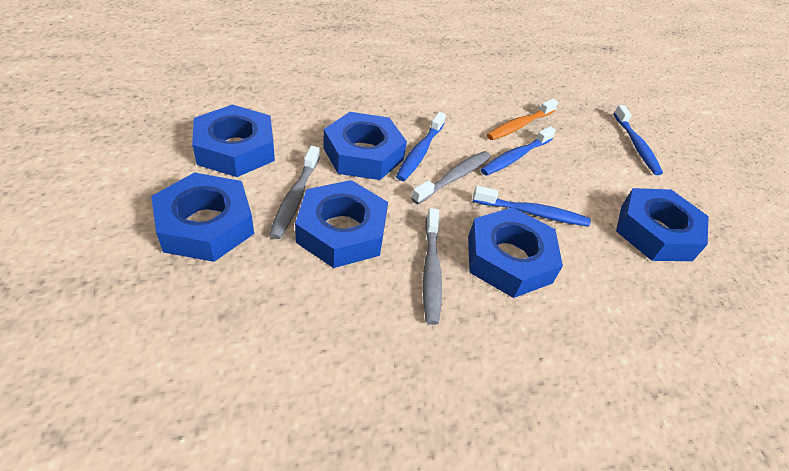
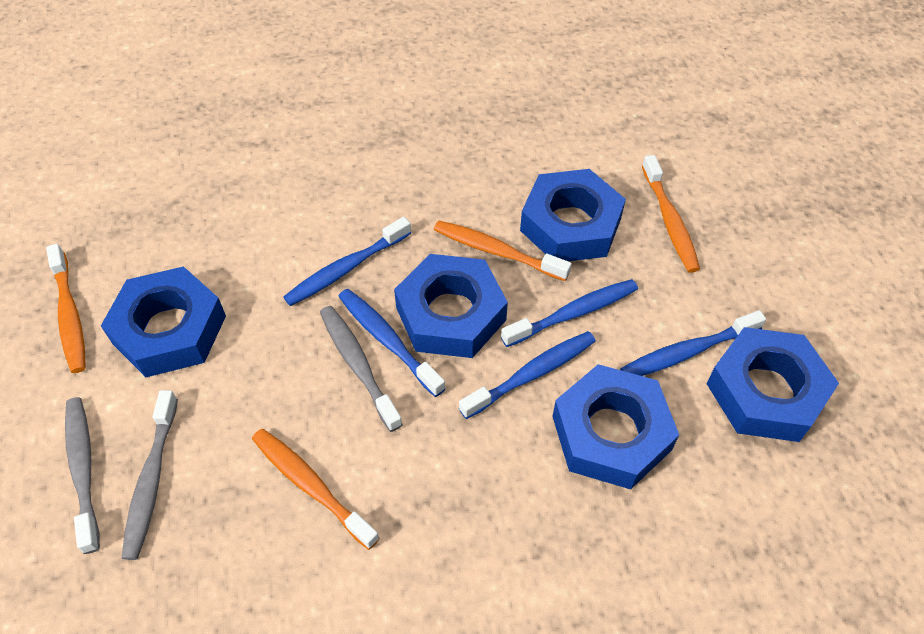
blue nut: 6 -> 5
blue toothbrush: 4 -> 5
orange toothbrush: 1 -> 4

